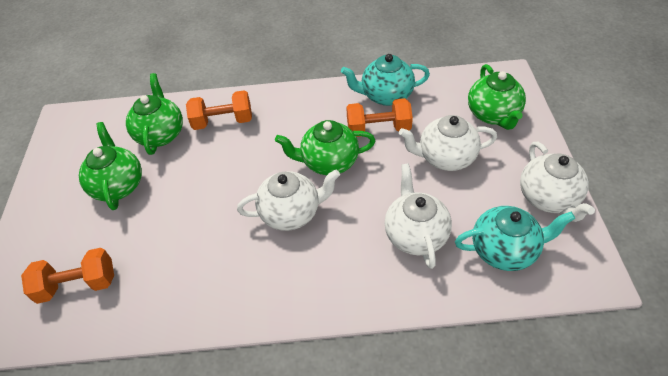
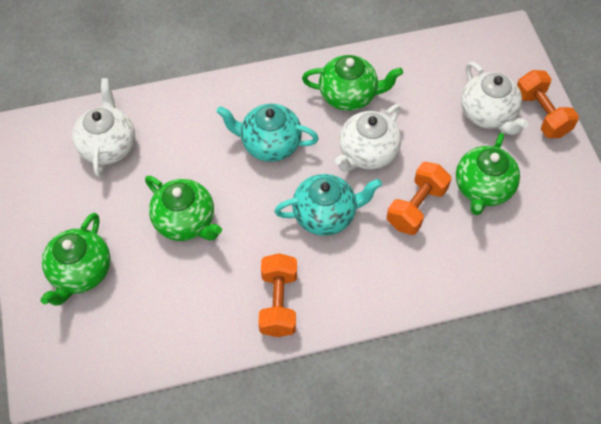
white teapot: 4 -> 3

